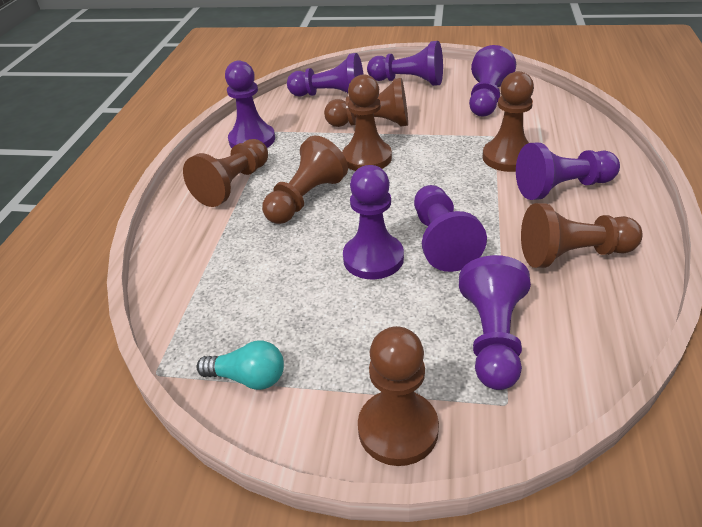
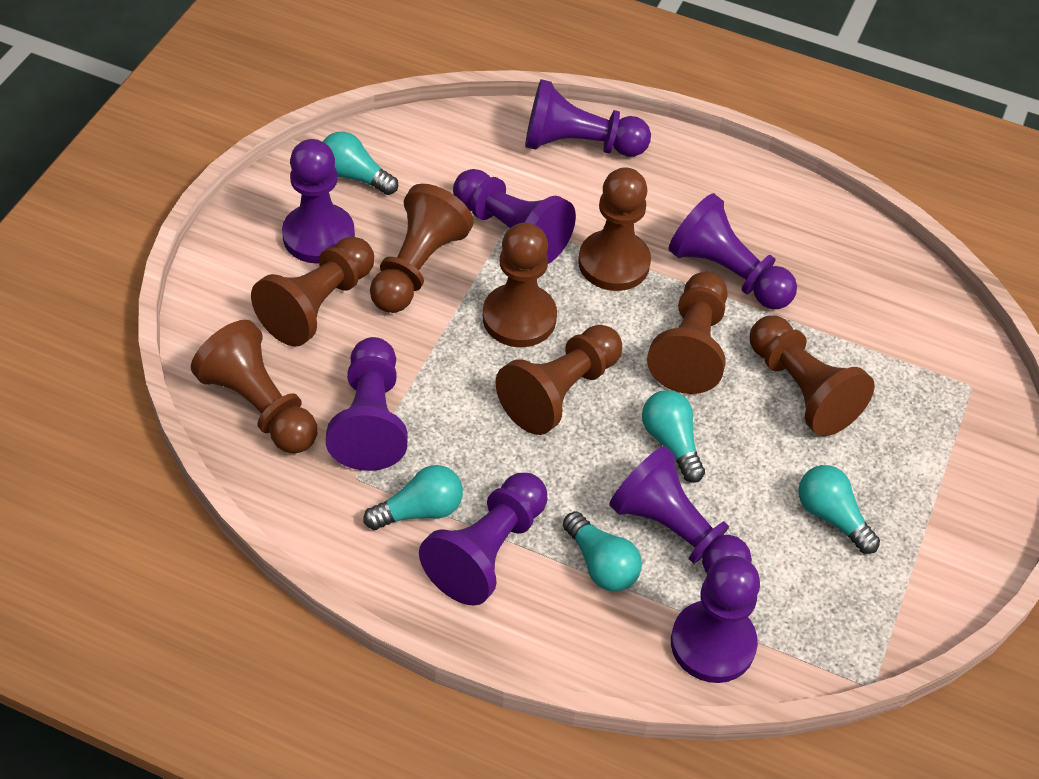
brown pawn: 7 -> 8
turquoise light bulb: 1 -> 5

